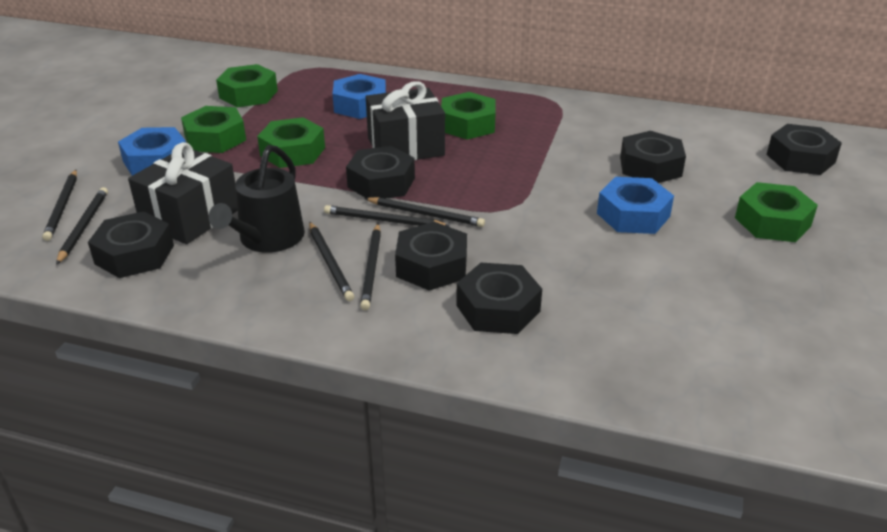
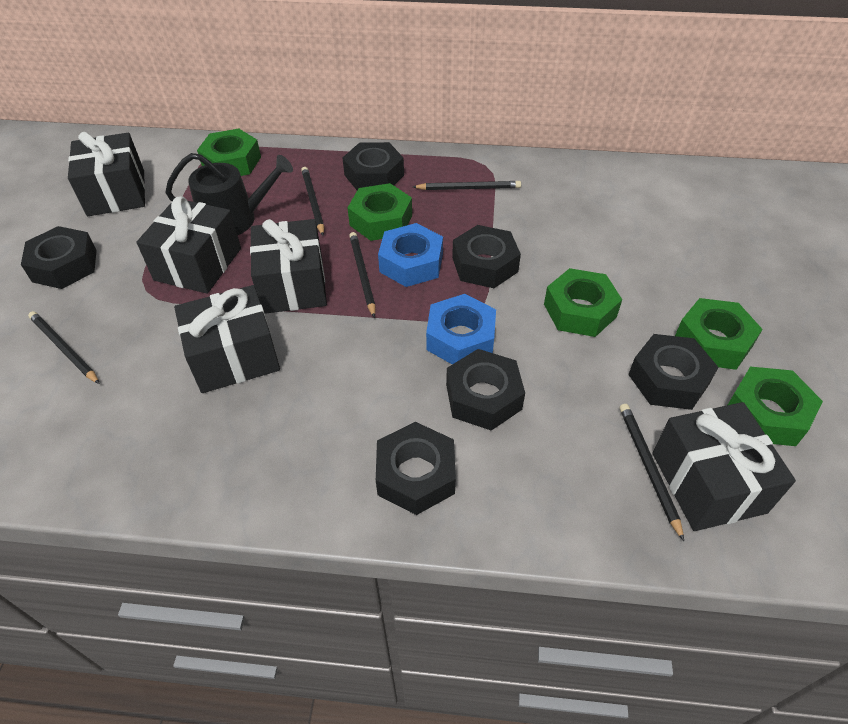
black gift: 2 -> 5
black pencil: 6 -> 5
blue nut: 3 -> 2

